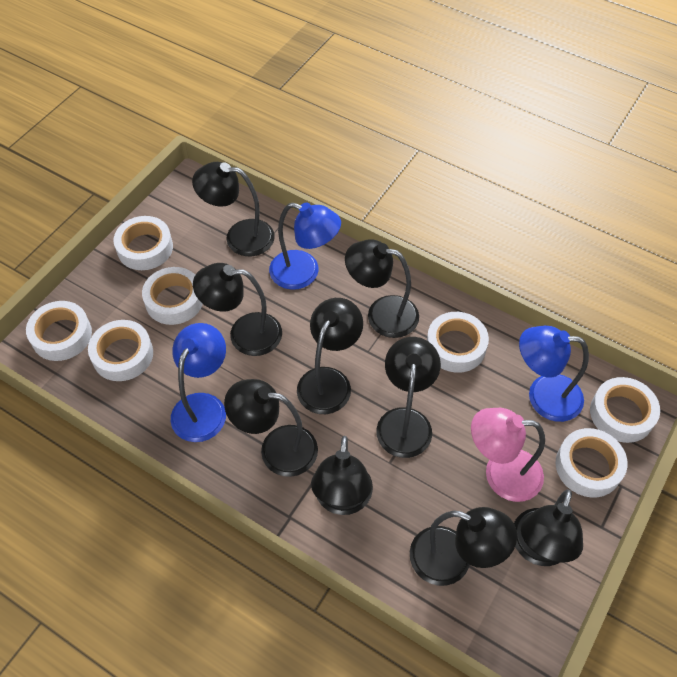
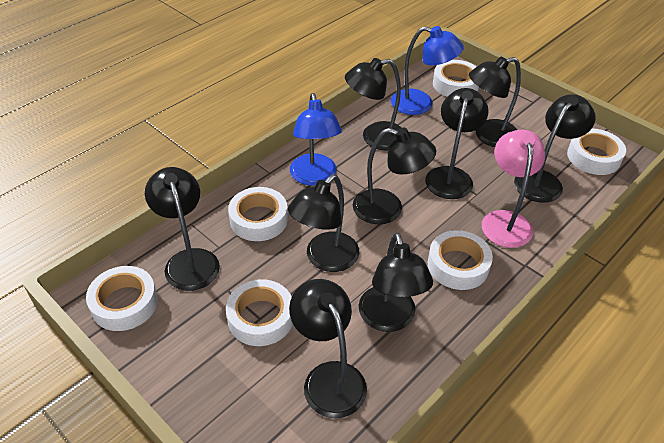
blue lamp: 3 -> 2
white tape: 7 -> 6

